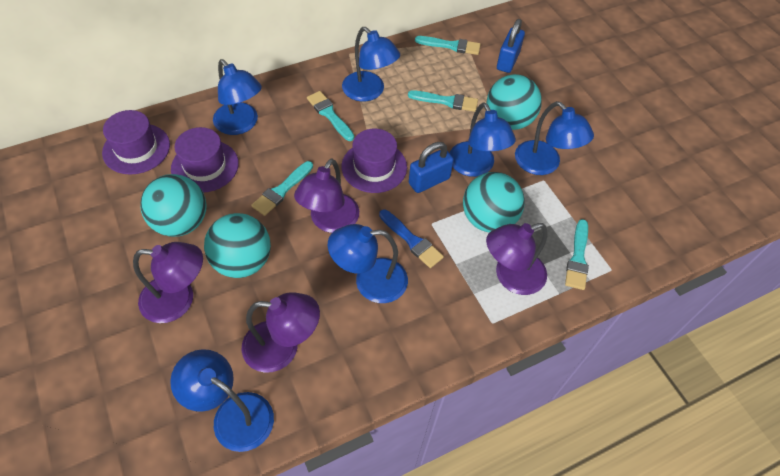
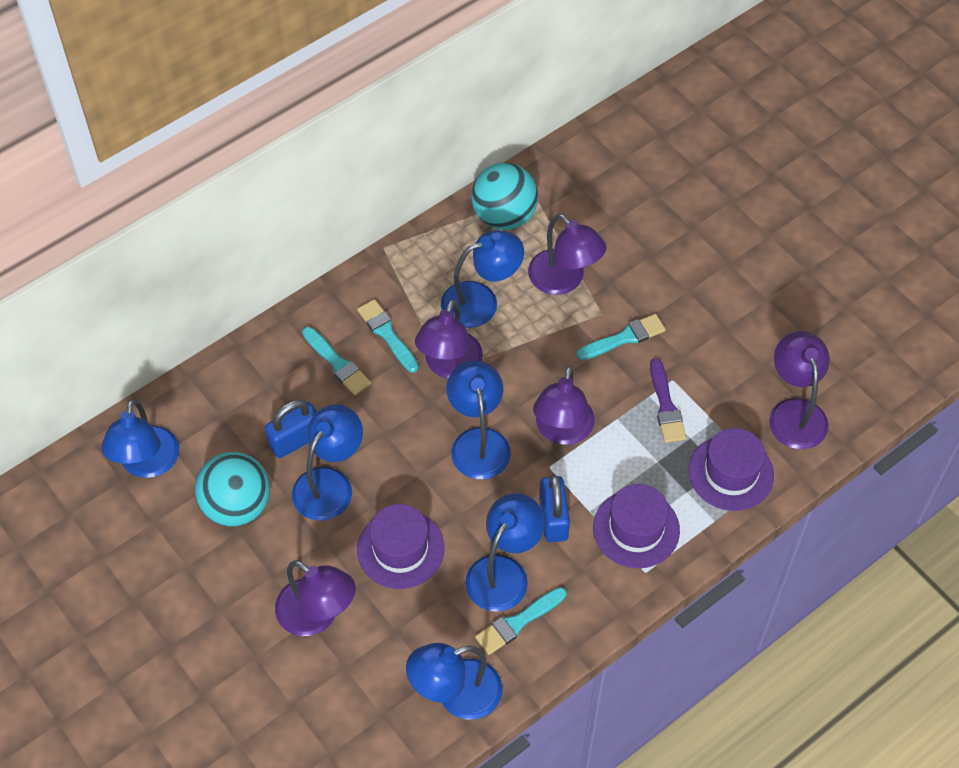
blue brush: 1 -> 0
purple brush: 0 -> 1
purple lamp: 4 -> 5
turquoise ball: 4 -> 2
turquoise brush: 5 -> 4

